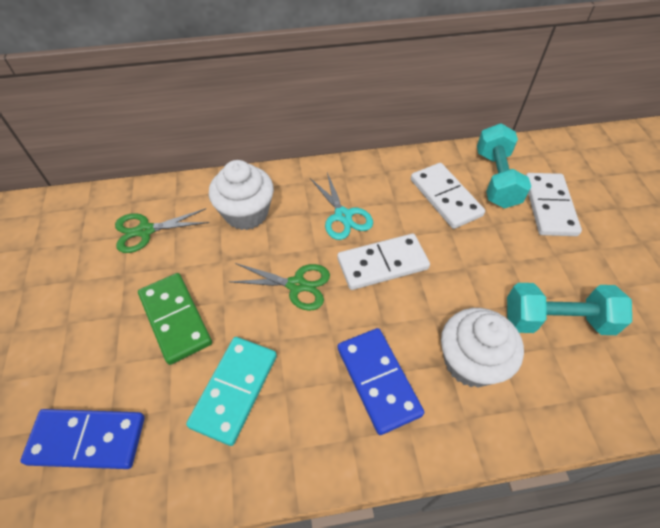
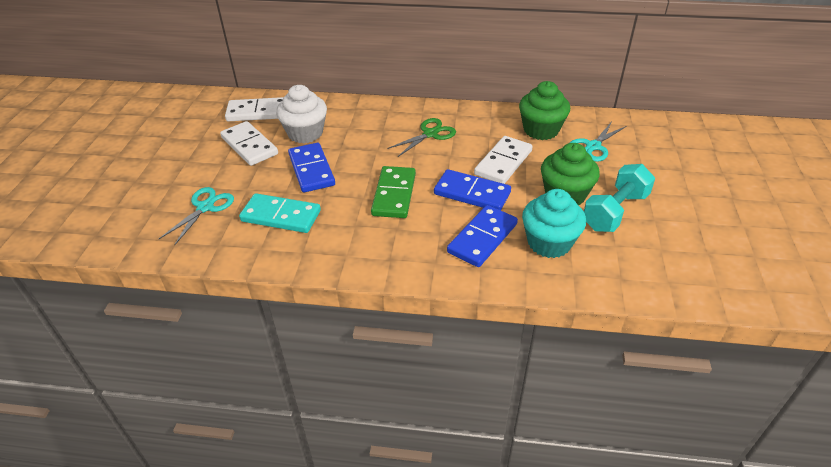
blue domino: 2 -> 3
green cupcake: 0 -> 2
green scissors: 2 -> 1
turquoise cupcake: 0 -> 1
turquoise dumbbell: 2 -> 1
turquoise scissors: 1 -> 2
white cupcake: 2 -> 1

